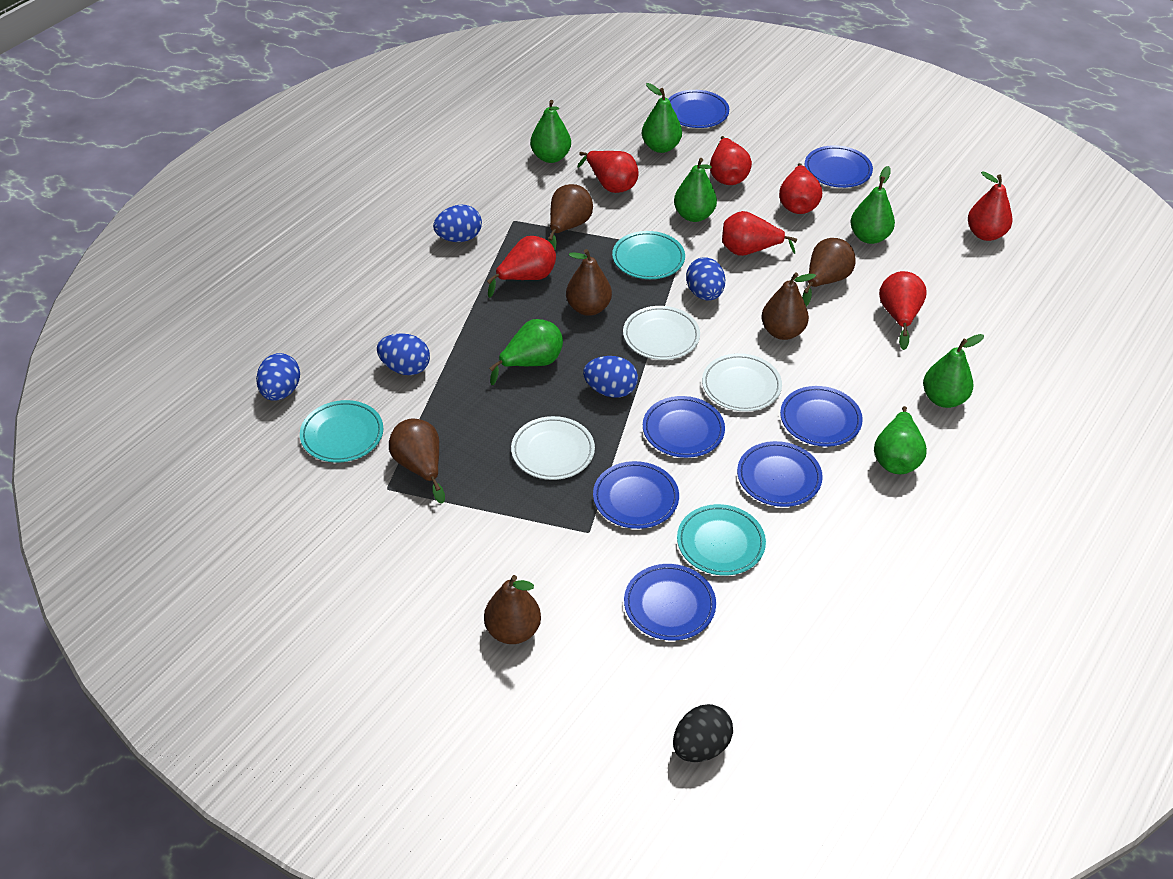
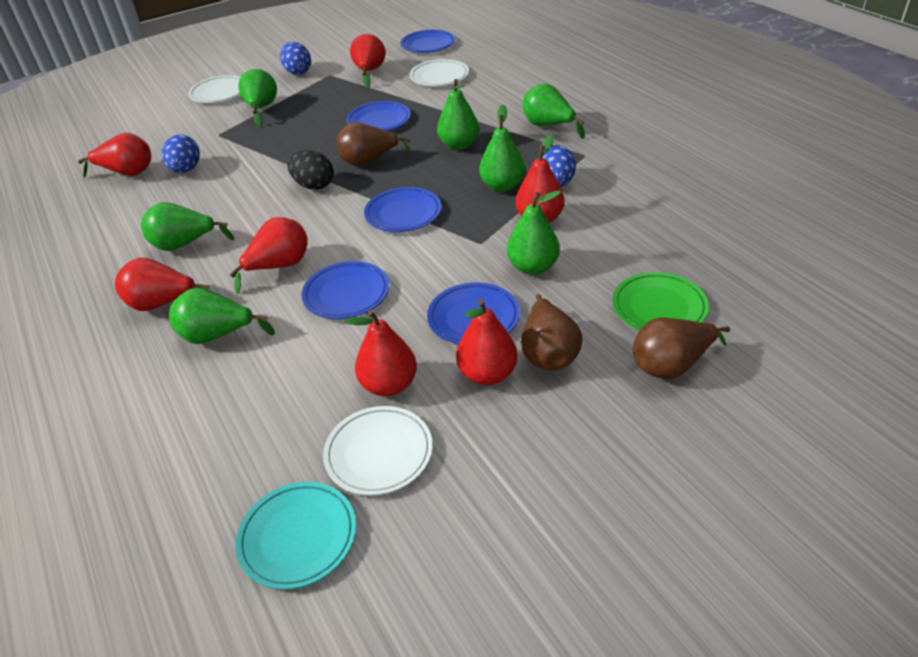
blue egg: 5 -> 3
blue plate: 7 -> 5
brown pear: 6 -> 3
green plate: 0 -> 1
turquoise plate: 3 -> 1

